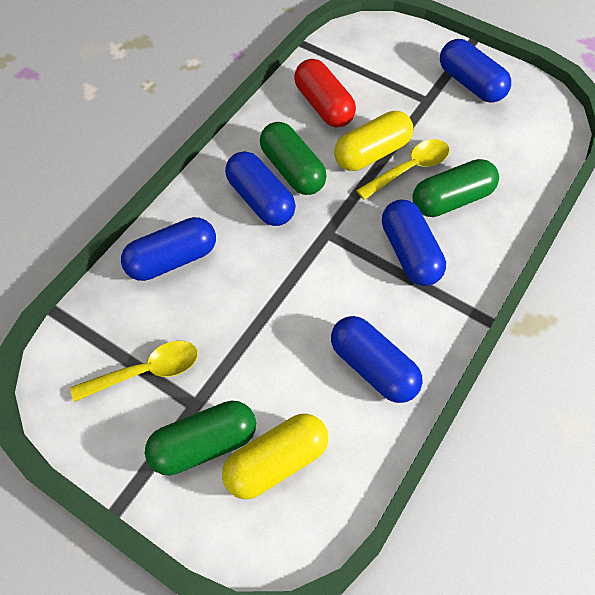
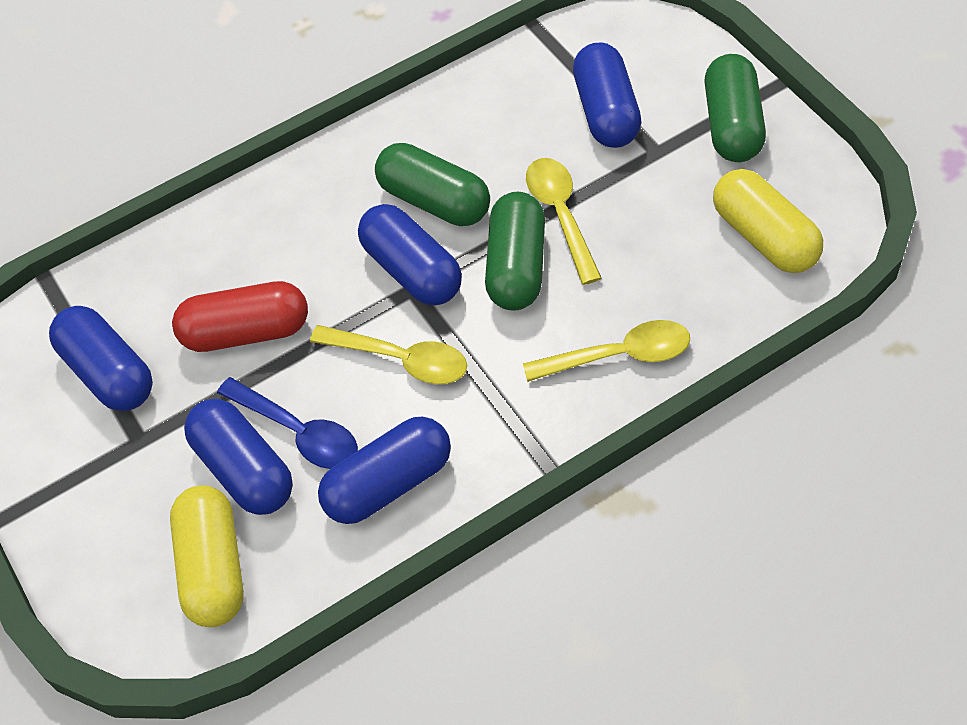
blue spoon: 0 -> 1
yellow spoon: 2 -> 3

